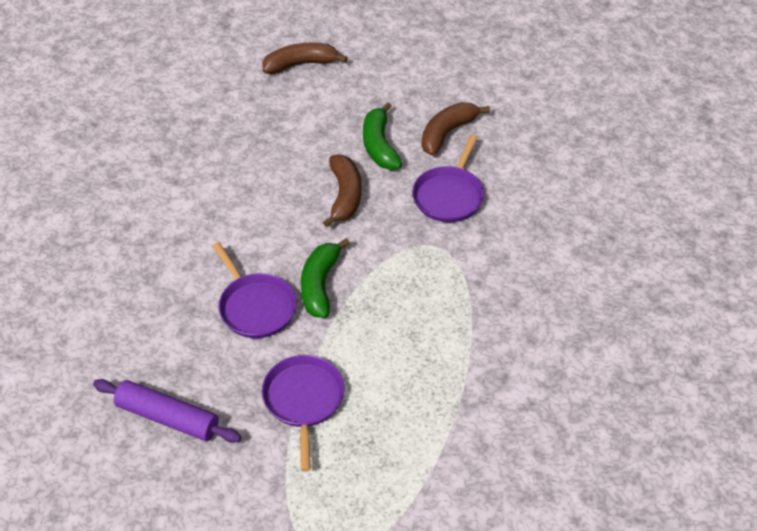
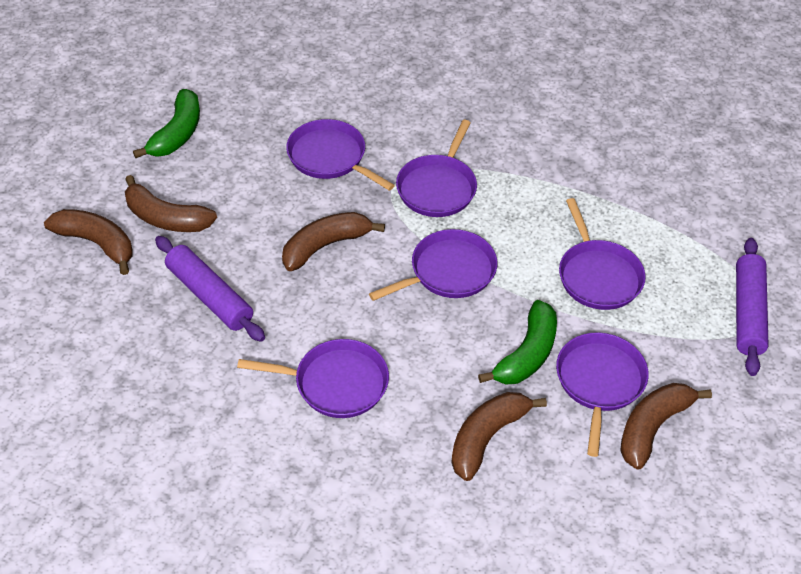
brown banana: 3 -> 5
purple pan: 3 -> 6
purple rolling pin: 1 -> 2

